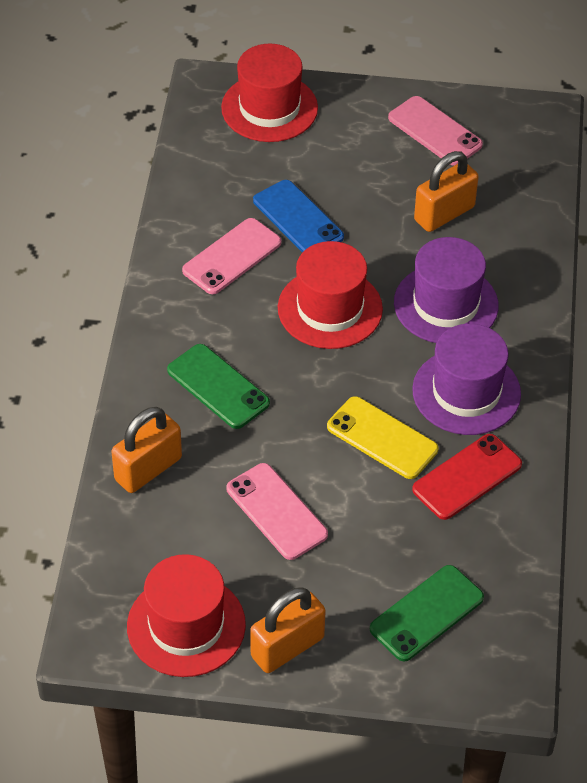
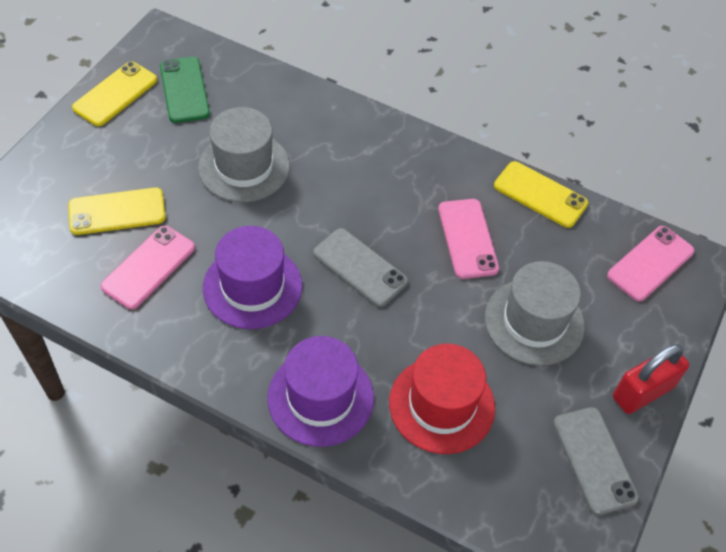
blue phone: 1 -> 0
green phone: 2 -> 1
grey hat: 0 -> 2
grey phone: 0 -> 2
orange padlock: 3 -> 0
red hat: 3 -> 1
red padlock: 0 -> 1
red phone: 1 -> 0
yellow phone: 1 -> 3

